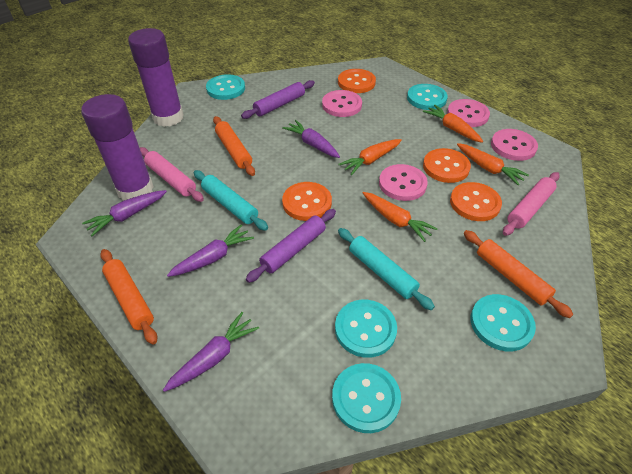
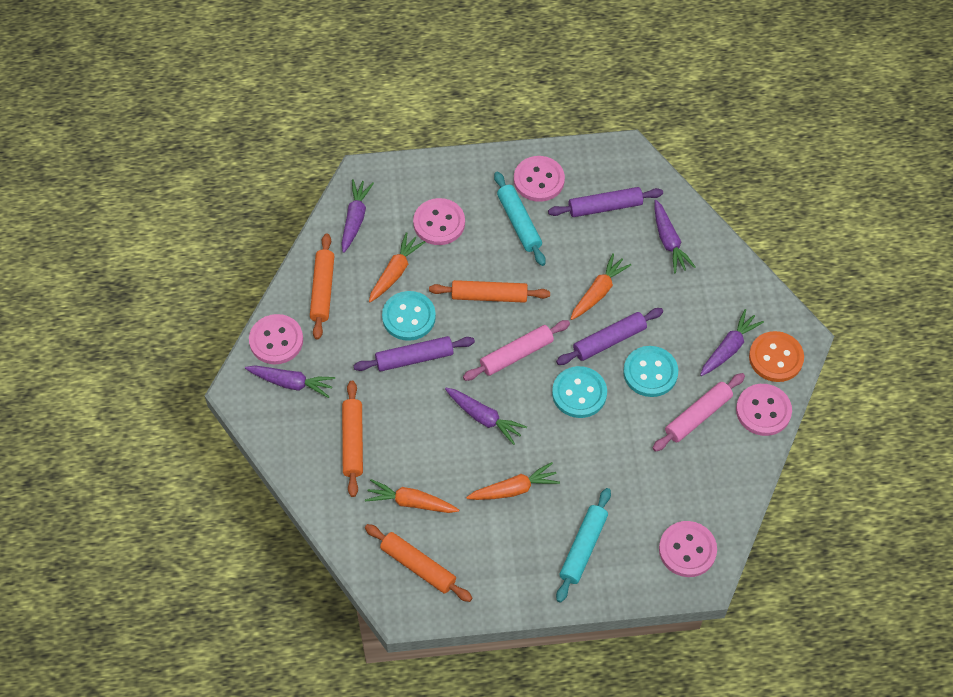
orange button: 4 -> 1
orange rolling pin: 3 -> 4
pink button: 4 -> 5
purple carrot: 4 -> 5
purple glue stick: 2 -> 0
purple rolling pin: 2 -> 3
turquoise button: 5 -> 3

